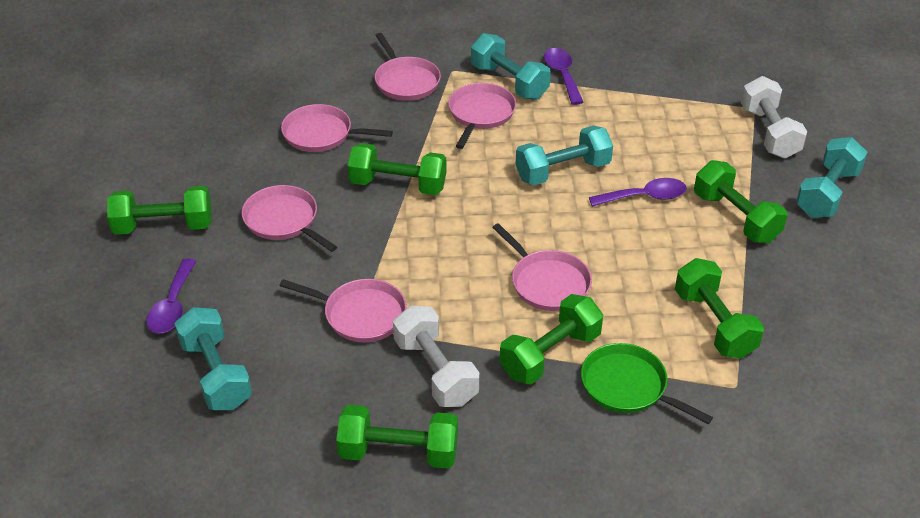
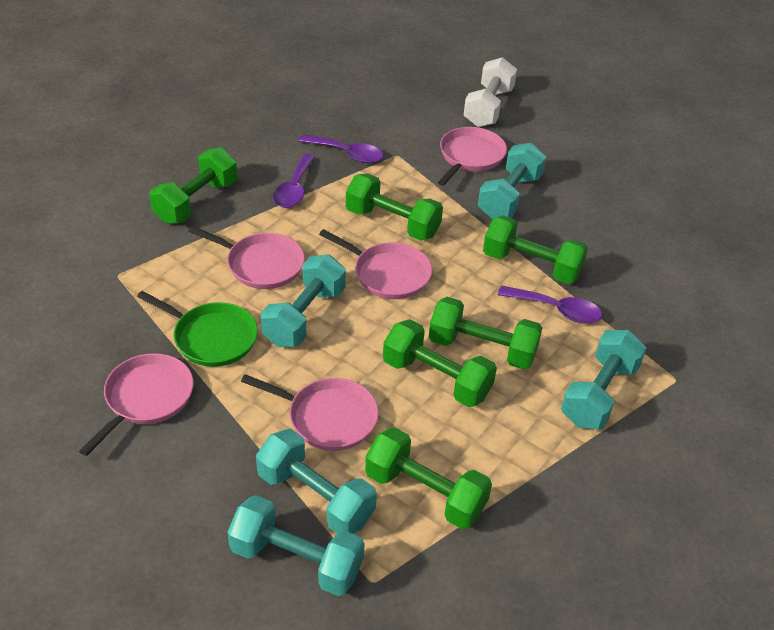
pink pan: 6 -> 5
turquoise dumbbell: 4 -> 5
white dumbbell: 2 -> 1

